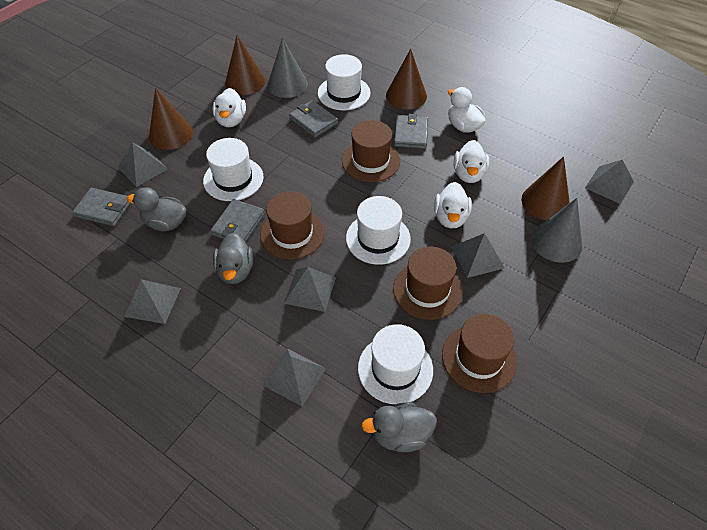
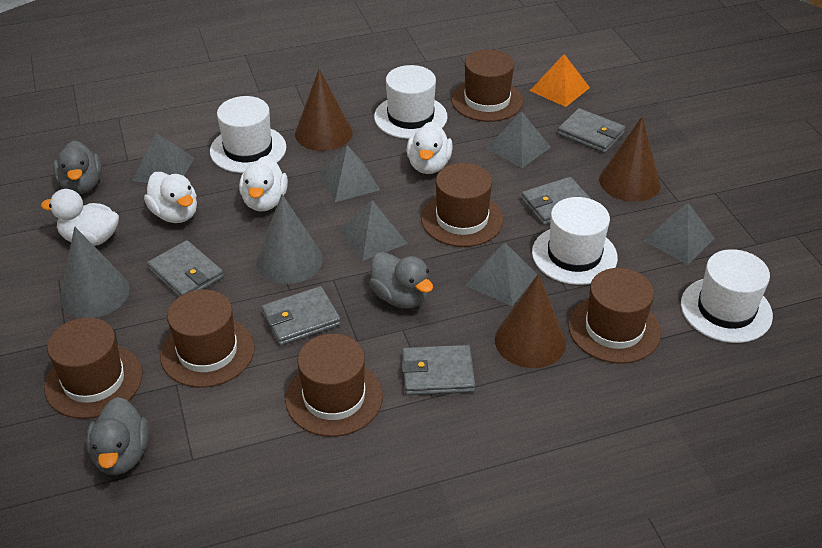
brown cone: 4 -> 3
brown hat: 4 -> 6
grey wallet: 4 -> 5
orange pyramid: 0 -> 1

